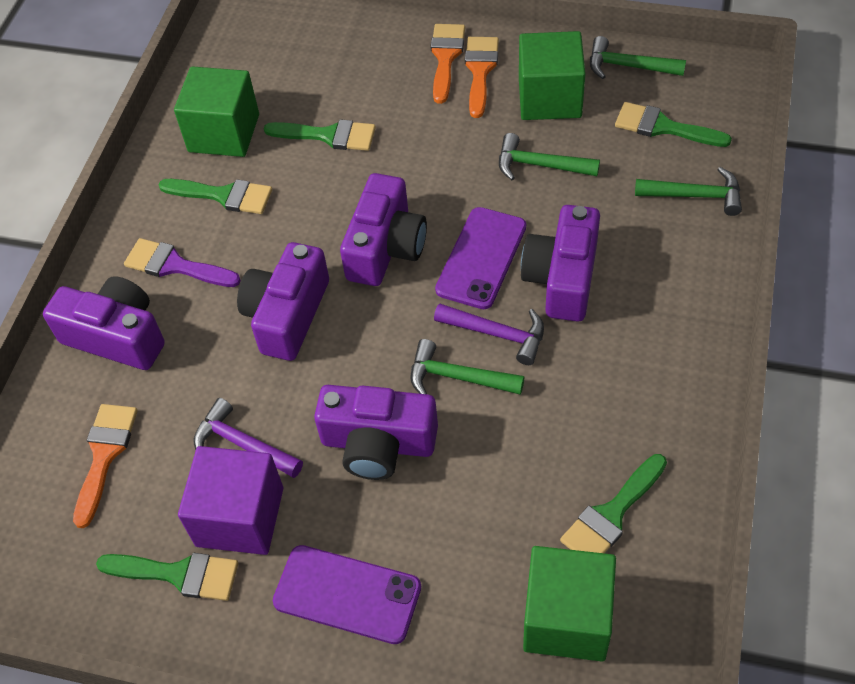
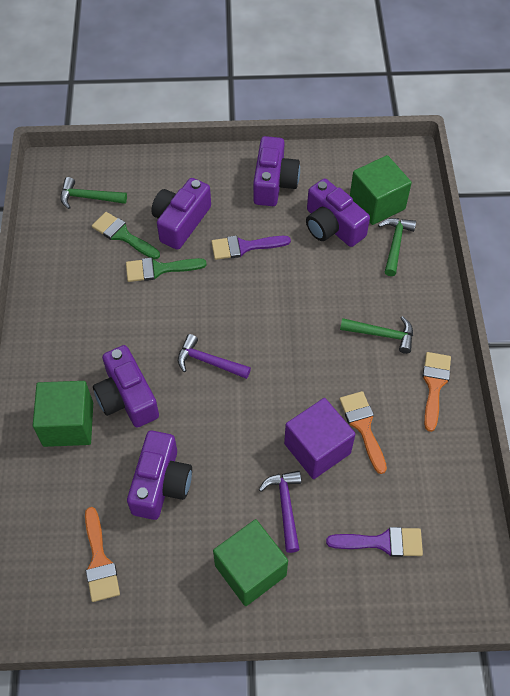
green brush: 5 -> 2
green hammer: 4 -> 3
purple brush: 1 -> 2
purple phone: 2 -> 0

